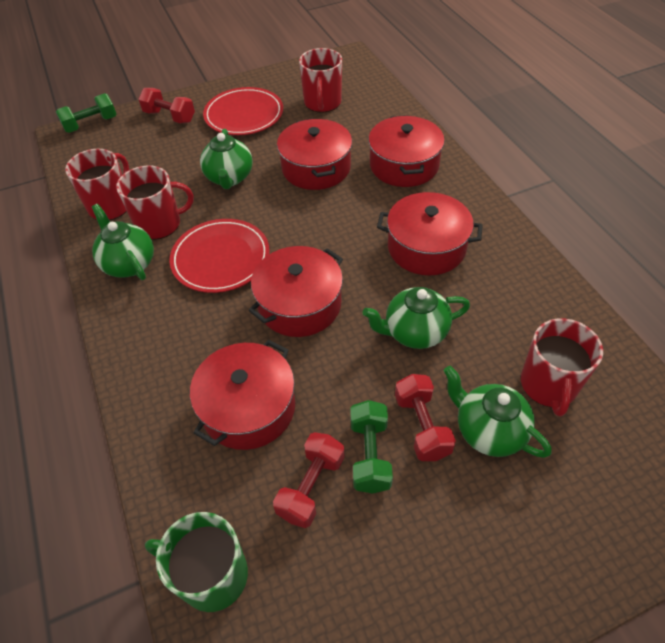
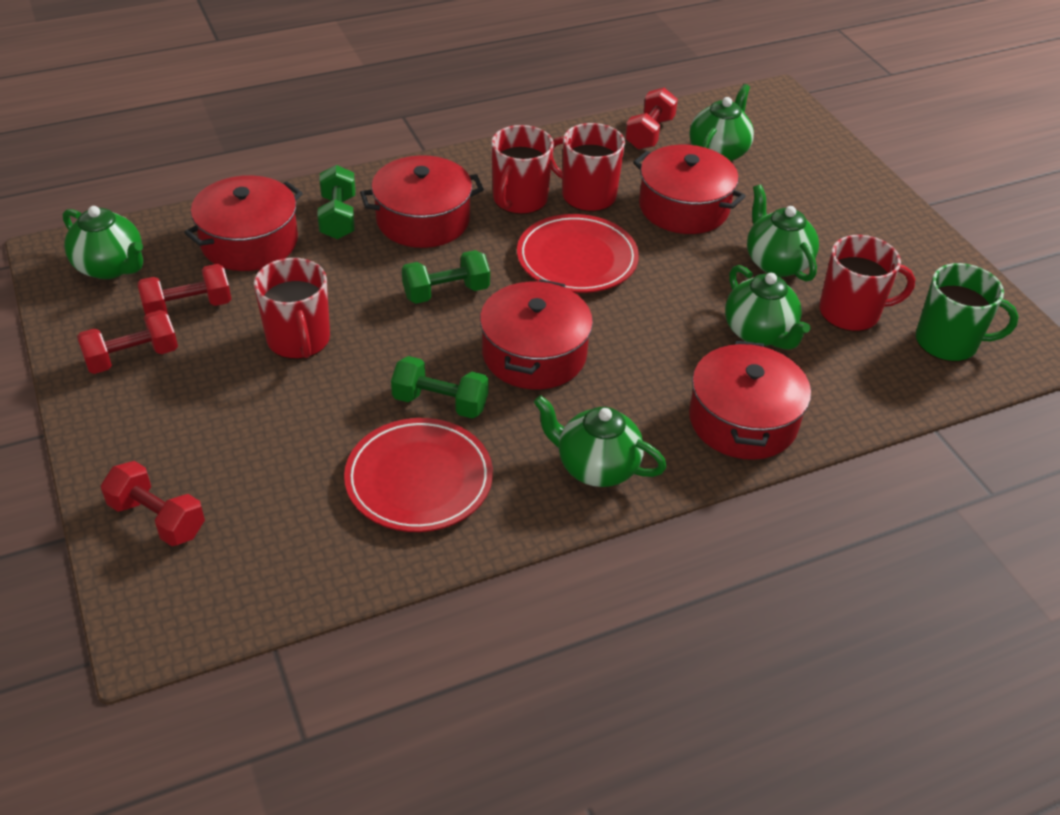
green dumbbell: 2 -> 3
green teapot: 4 -> 5
red dumbbell: 3 -> 4

